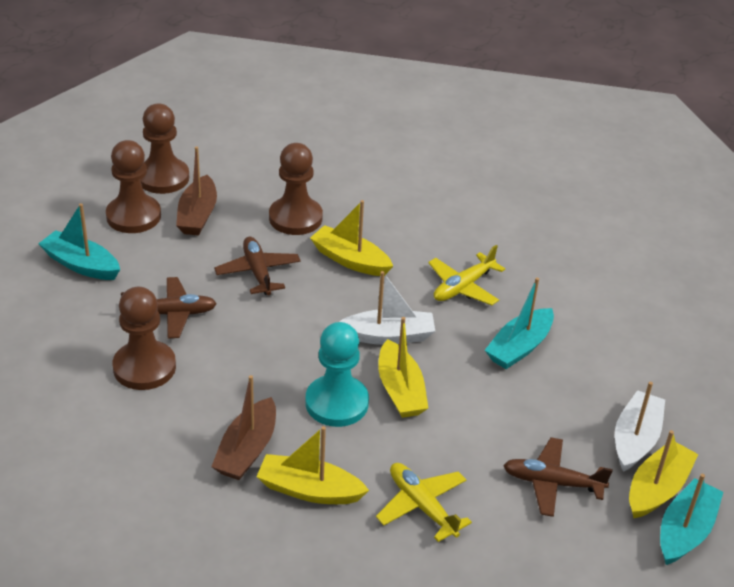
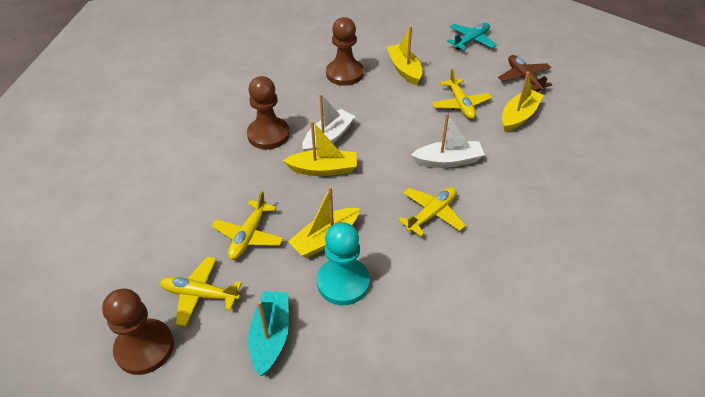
brown boat: 2 -> 0
brown pawn: 4 -> 3
brown plane: 3 -> 1
turquoise boat: 3 -> 1
turquoise plane: 0 -> 1
yellow plane: 2 -> 4

